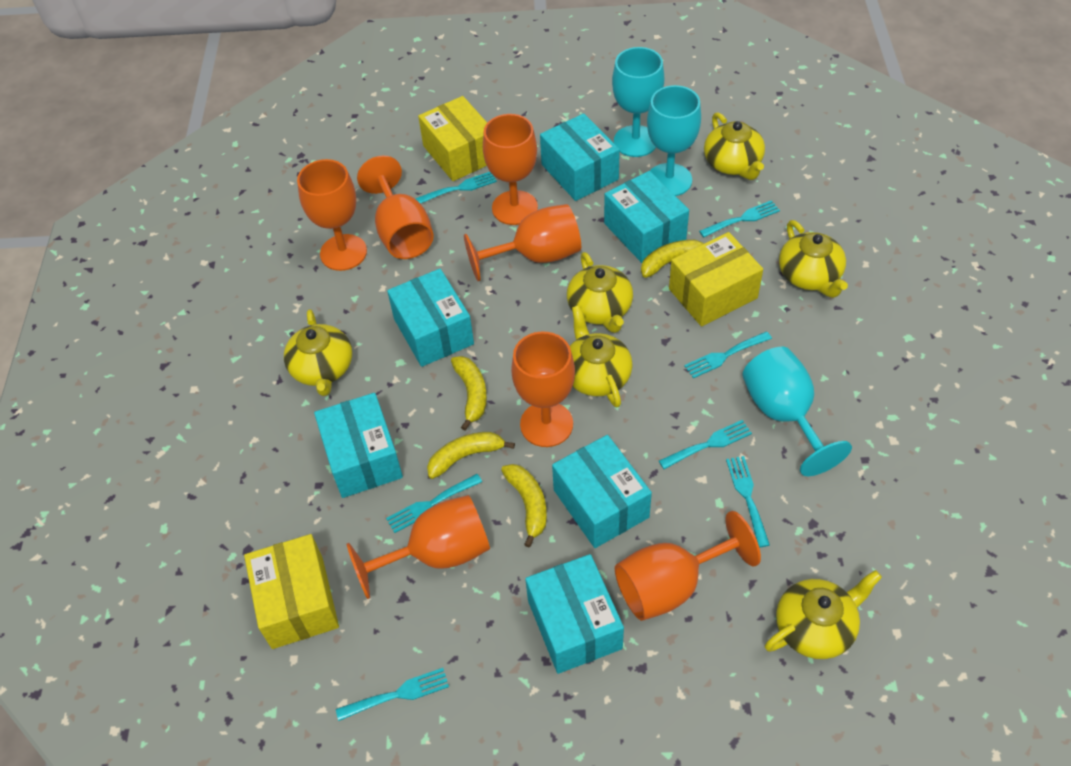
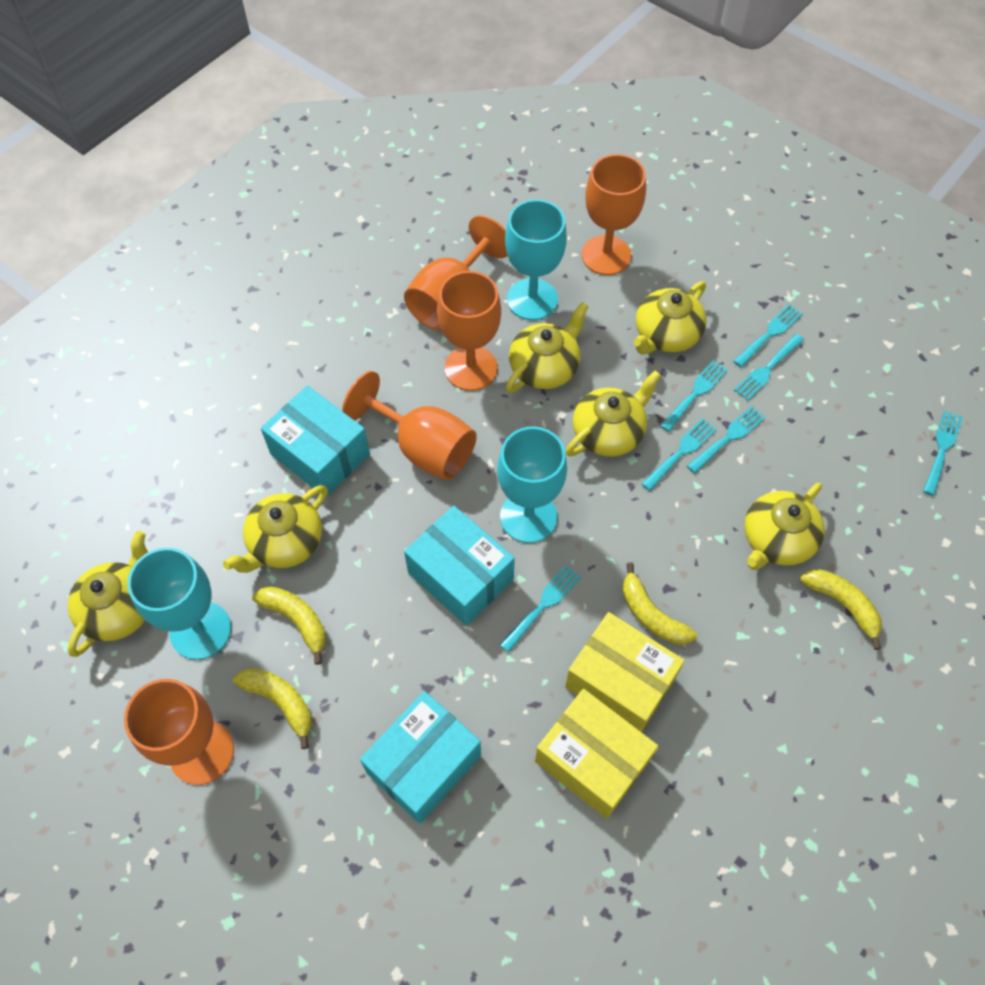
orange goblet: 7 -> 5
turquoise box: 6 -> 3
yellow box: 3 -> 2

